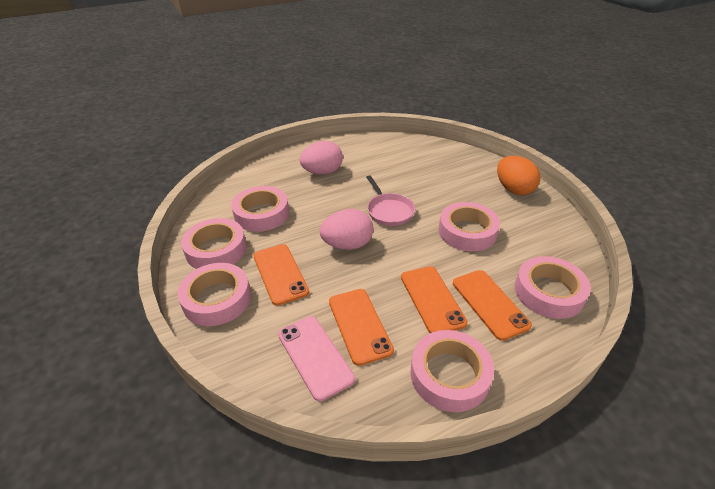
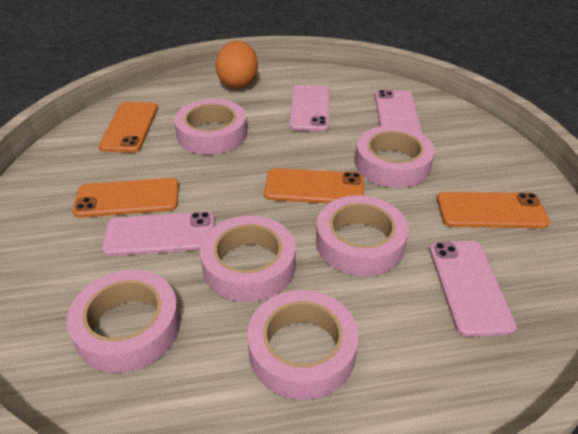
pink egg: 2 -> 0
pink pan: 1 -> 0
pink phone: 1 -> 4

